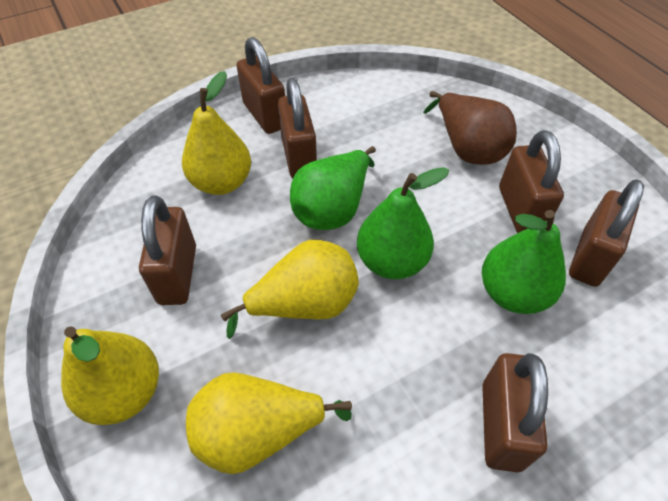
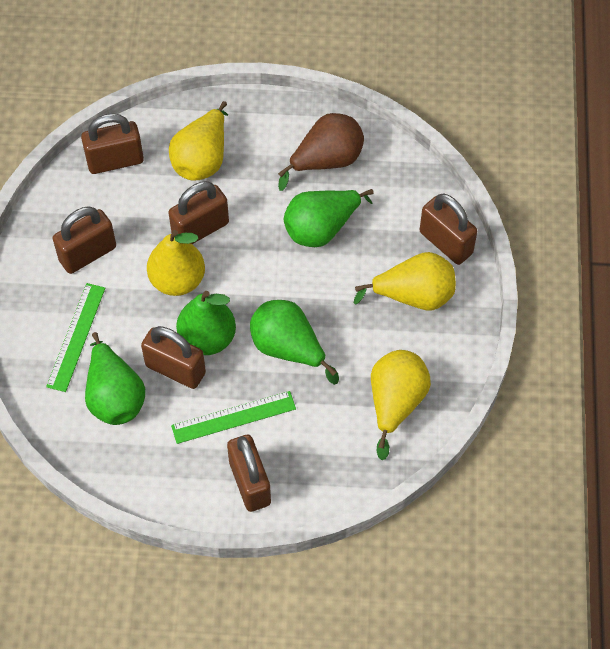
green pear: 3 -> 4
green ruler: 0 -> 2

